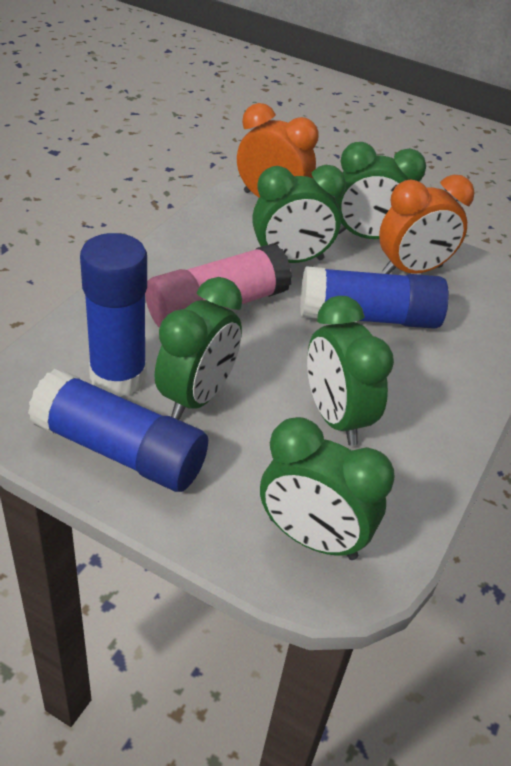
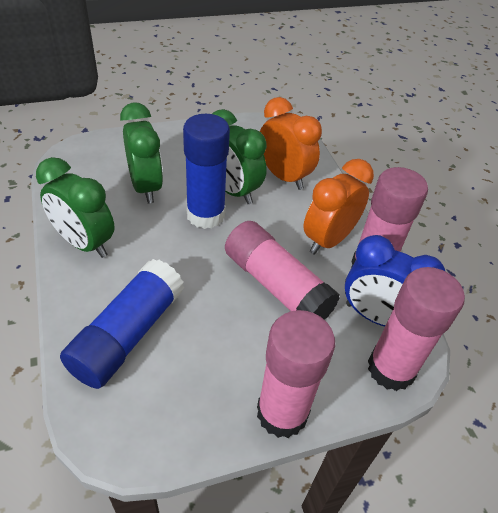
blue clock: 0 -> 1
blue glue stick: 3 -> 2
green clock: 5 -> 3
pink glue stick: 1 -> 4

